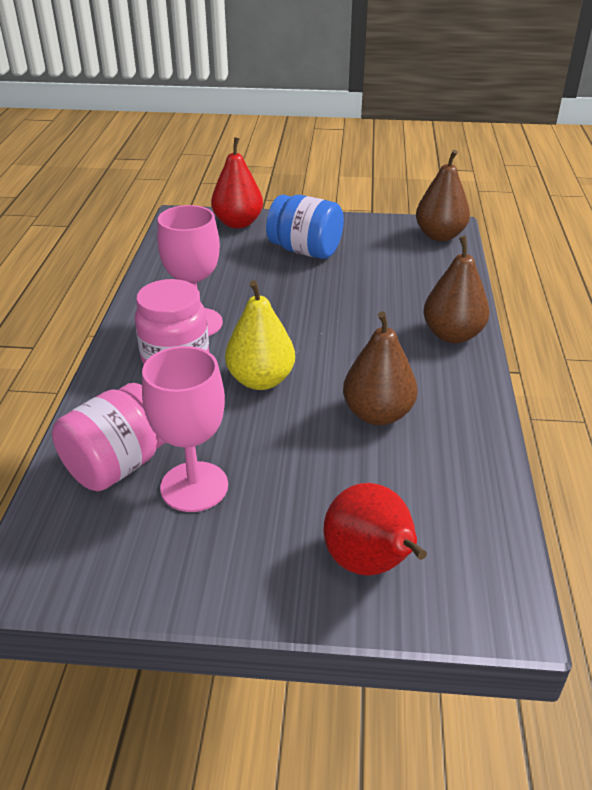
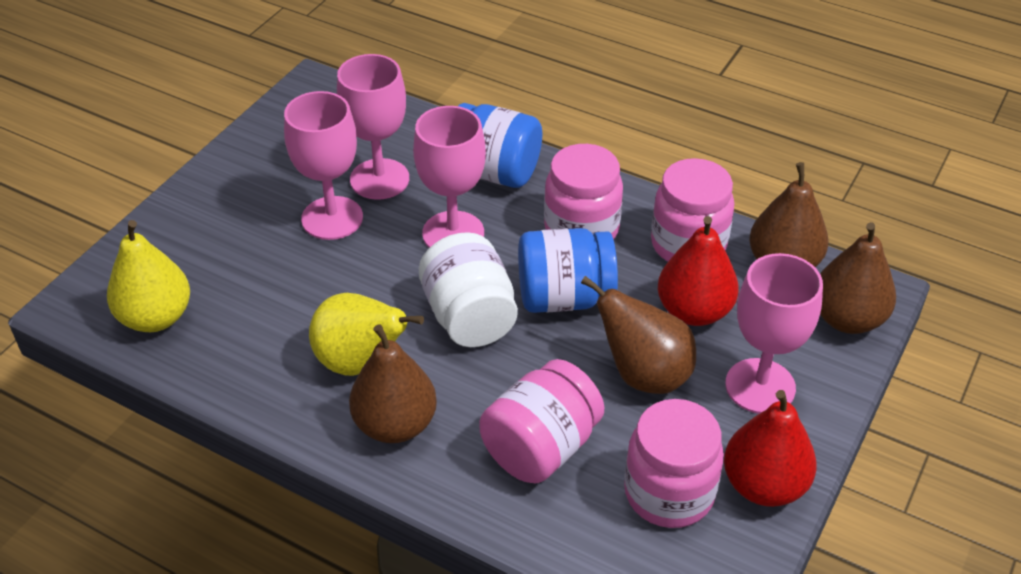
blue jar: 1 -> 2
brown pear: 3 -> 4
pink goblet: 2 -> 4
pink jar: 2 -> 4
white jar: 0 -> 1
yellow pear: 1 -> 2

